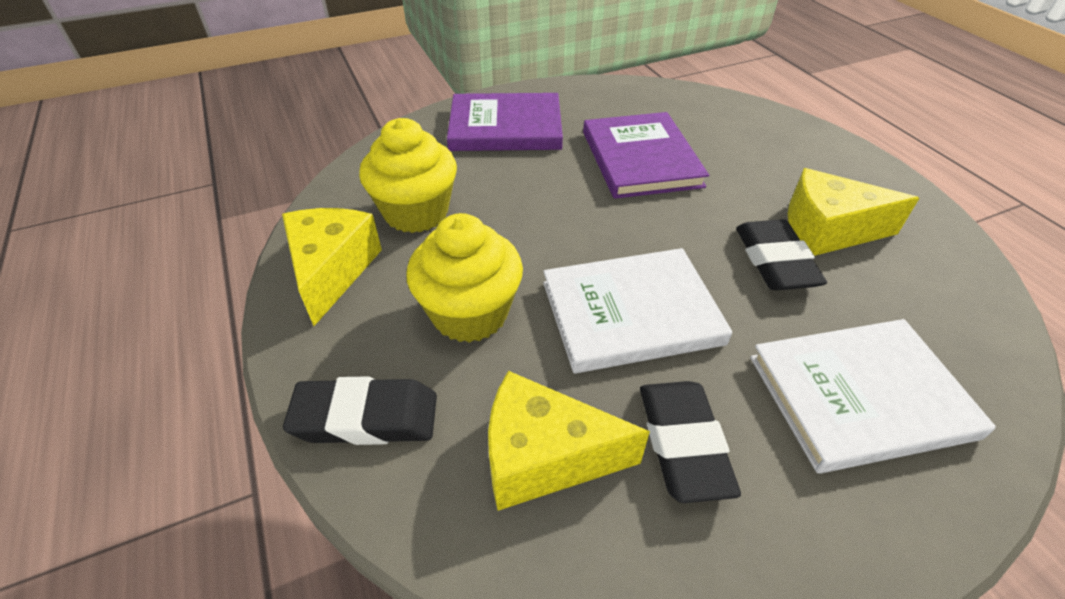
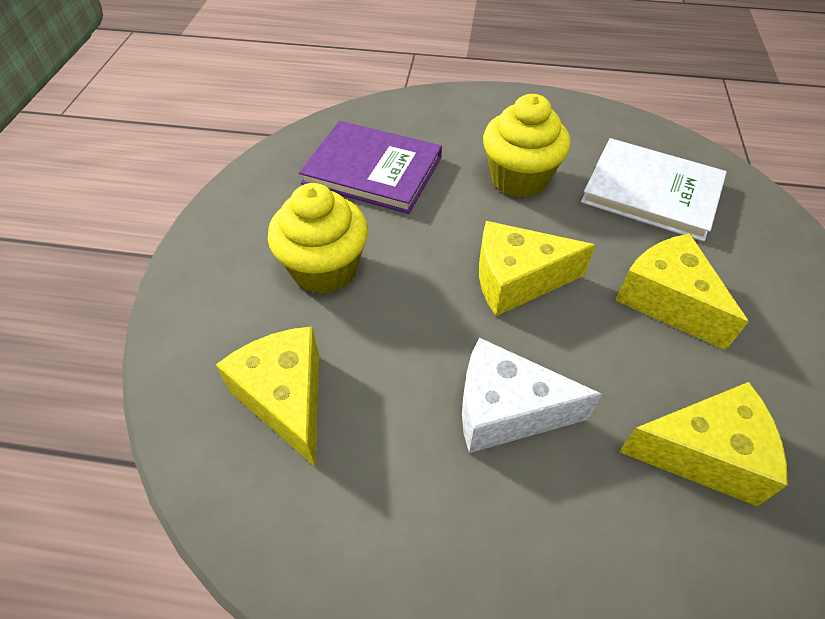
black eraser: 3 -> 0
purple book: 2 -> 1
white book: 2 -> 1
white cheese: 0 -> 1
yellow cheese: 3 -> 4

